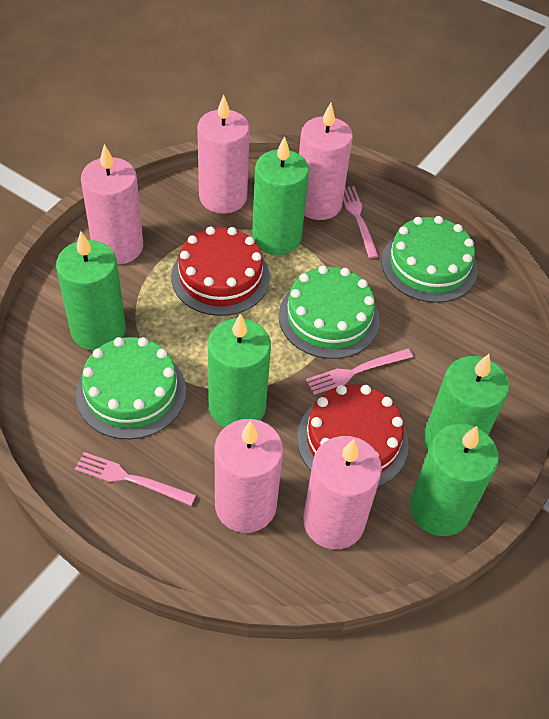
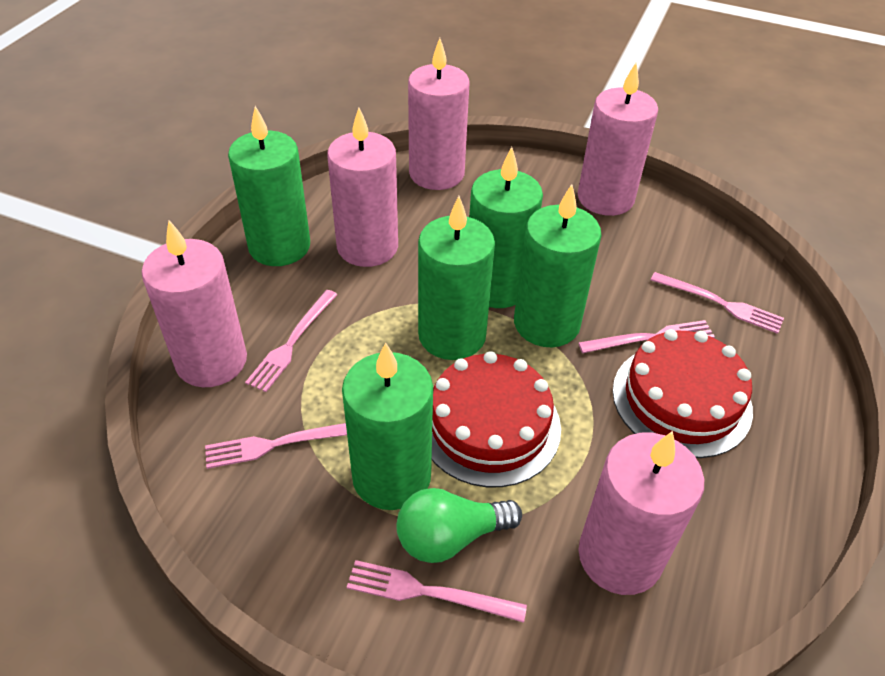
green cake: 3 -> 0
green light bulb: 0 -> 1
pink fork: 3 -> 5

